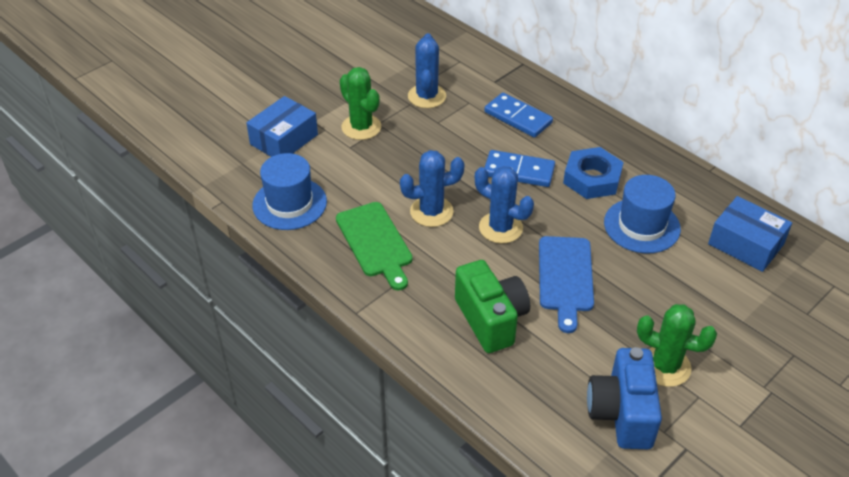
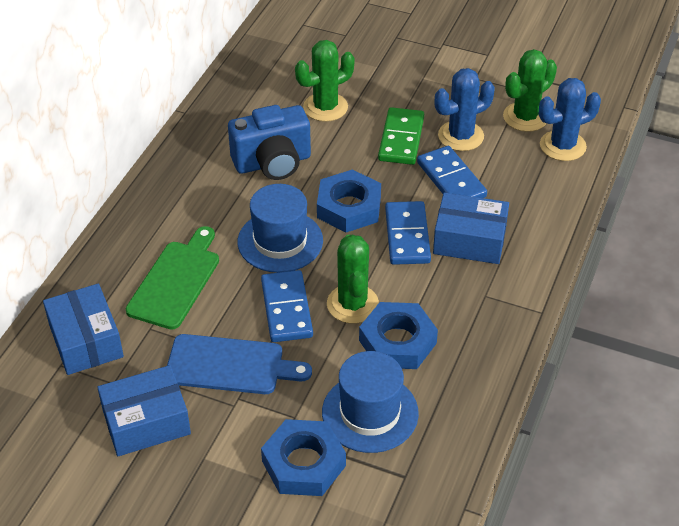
blue box: 2 -> 3
blue cactus: 3 -> 2
blue domino: 2 -> 3
blue nut: 1 -> 3
green cactus: 2 -> 3
green camera: 1 -> 0
green domino: 0 -> 1

